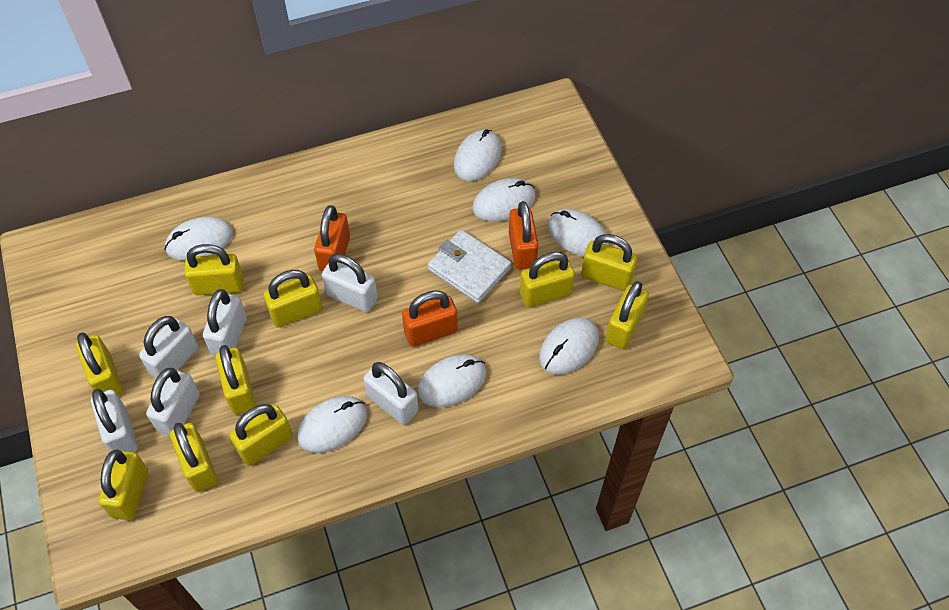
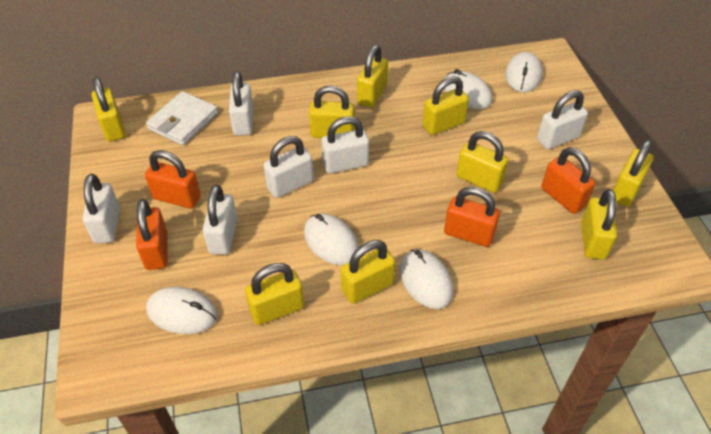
orange padlock: 3 -> 4
white mouse: 7 -> 5
yellow padlock: 10 -> 9

